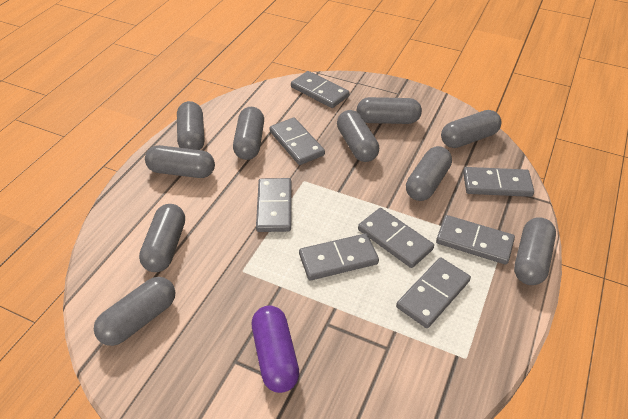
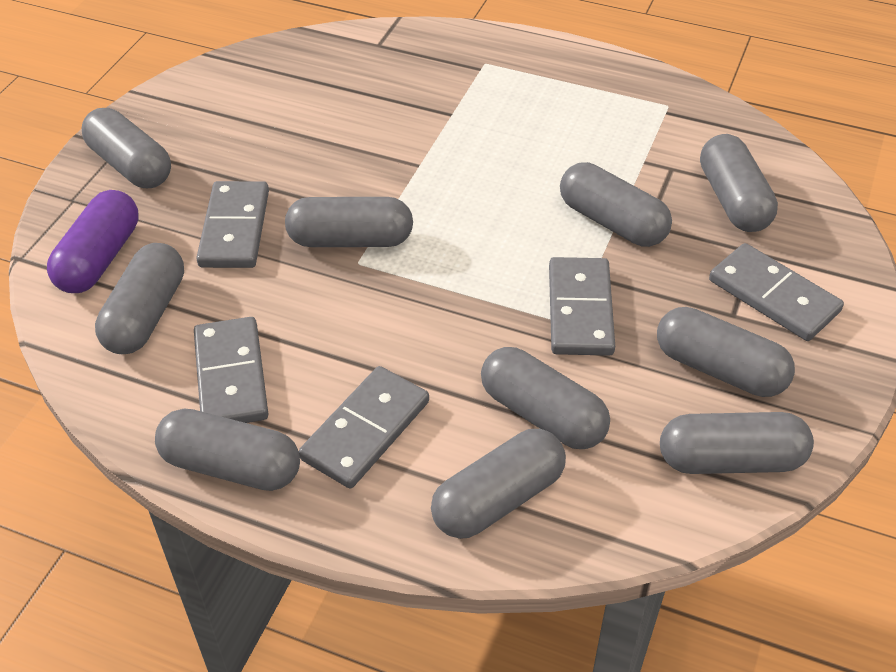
grey domino: 8 -> 5

